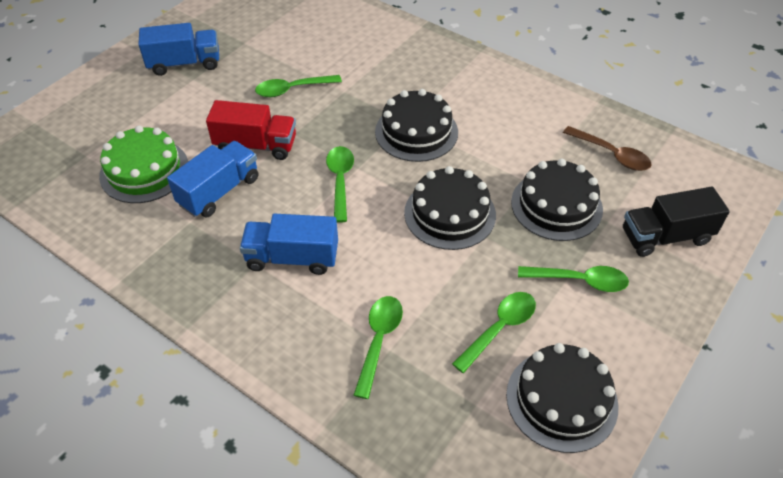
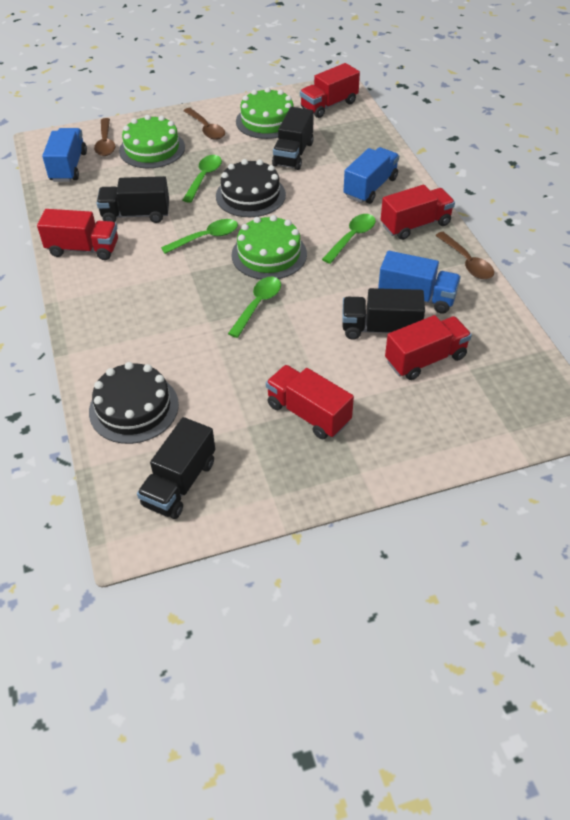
black cake: 4 -> 2
black truck: 1 -> 4
brown spoon: 1 -> 3
green cake: 1 -> 3
green spoon: 5 -> 4
red truck: 1 -> 5

